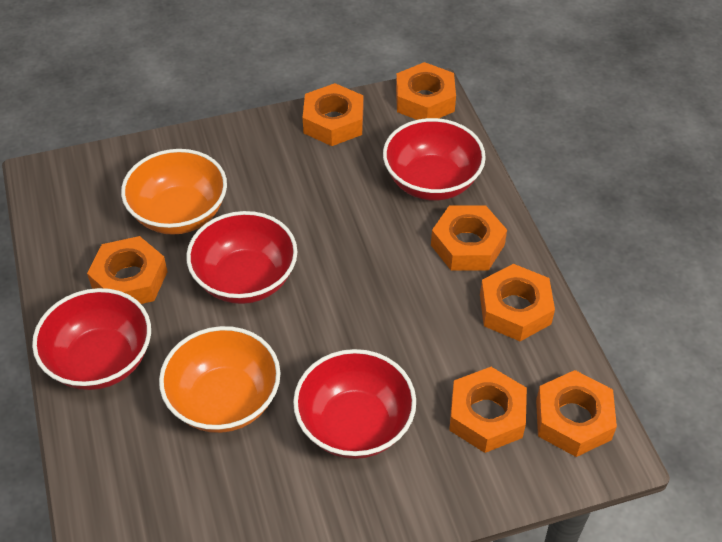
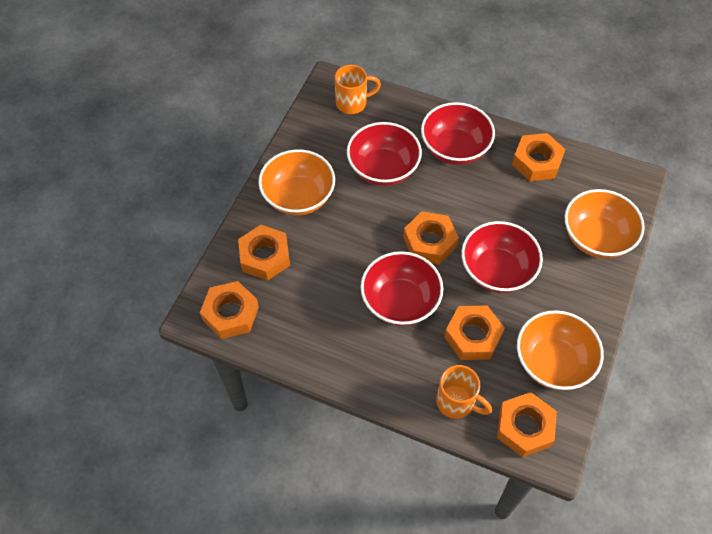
orange bowl: 2 -> 3
orange mug: 0 -> 2
orange nut: 7 -> 6

